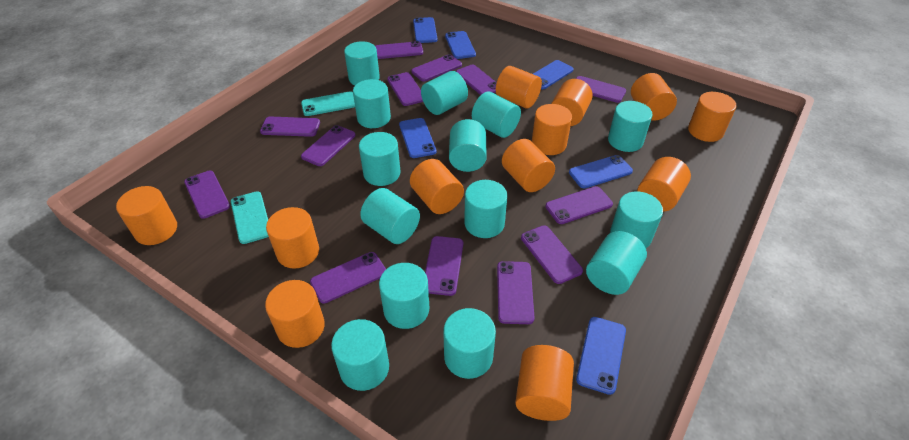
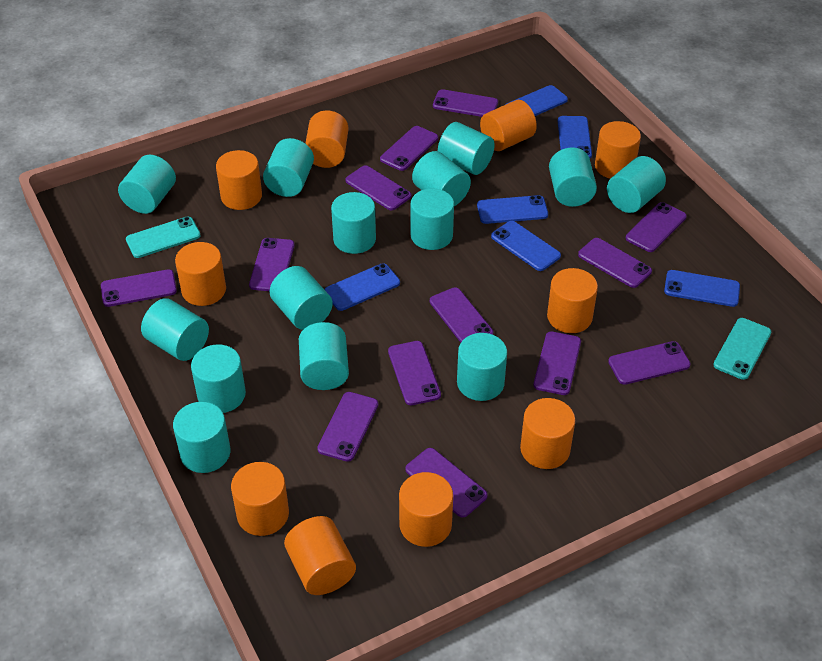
orange cylinder: 12 -> 10

